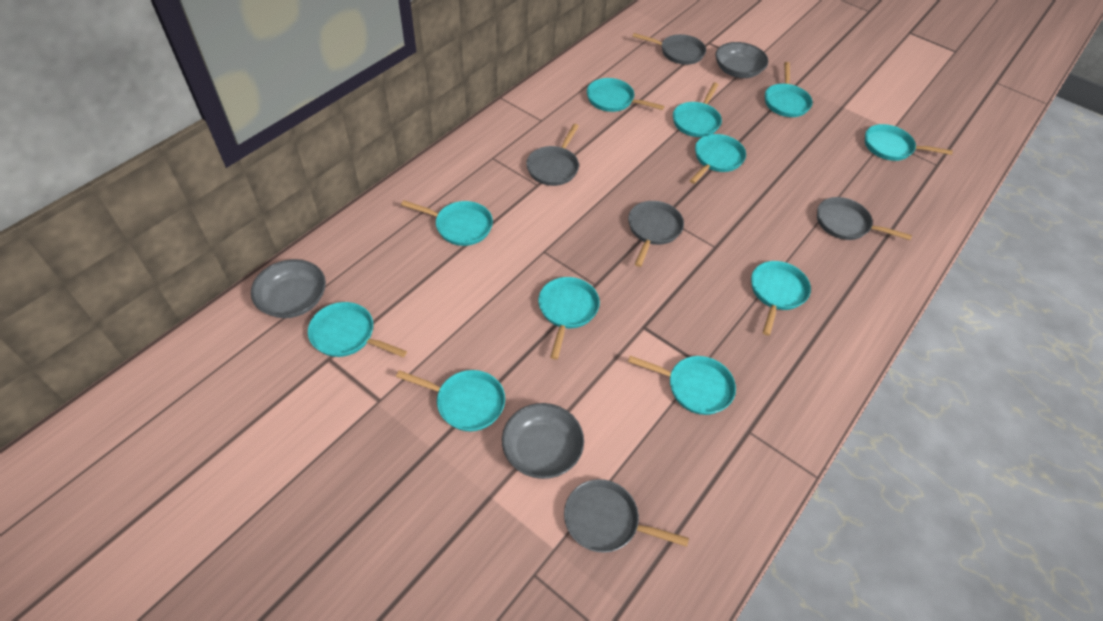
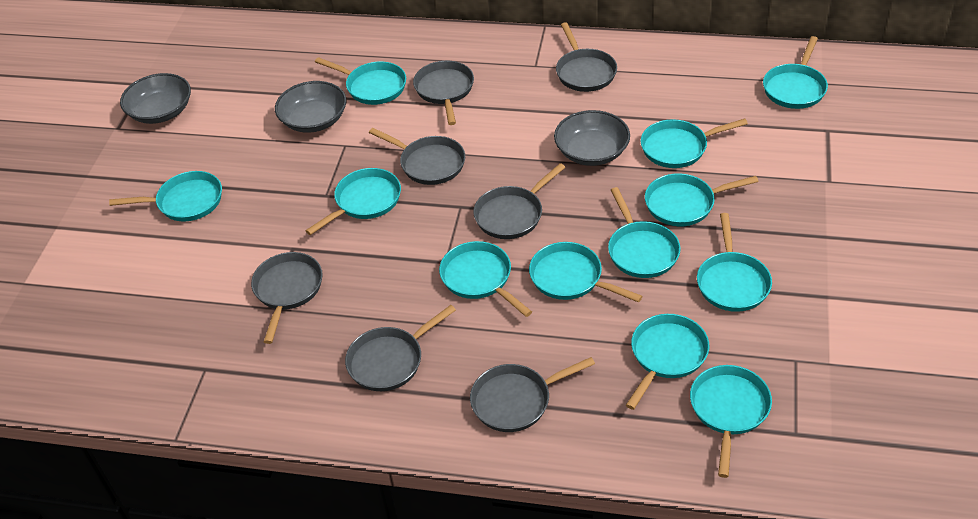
grey pan: 5 -> 7
turquoise pan: 11 -> 12

